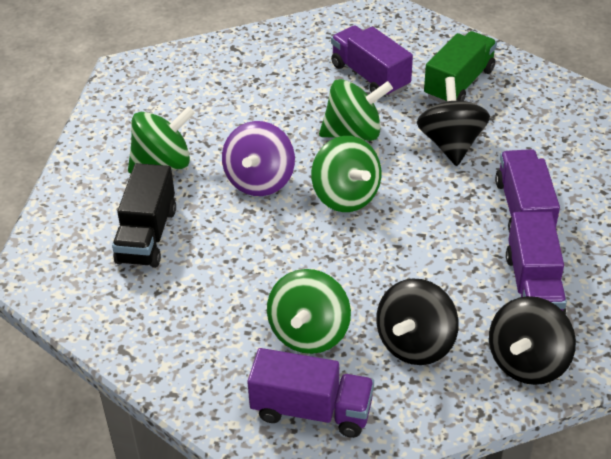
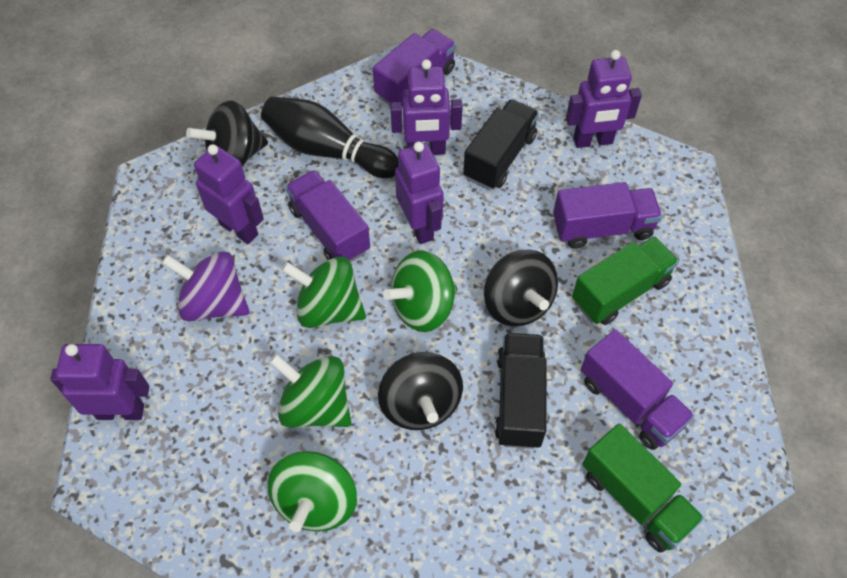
black bowling pin: 0 -> 1
black truck: 1 -> 2
green truck: 1 -> 2
purple robot: 0 -> 5

